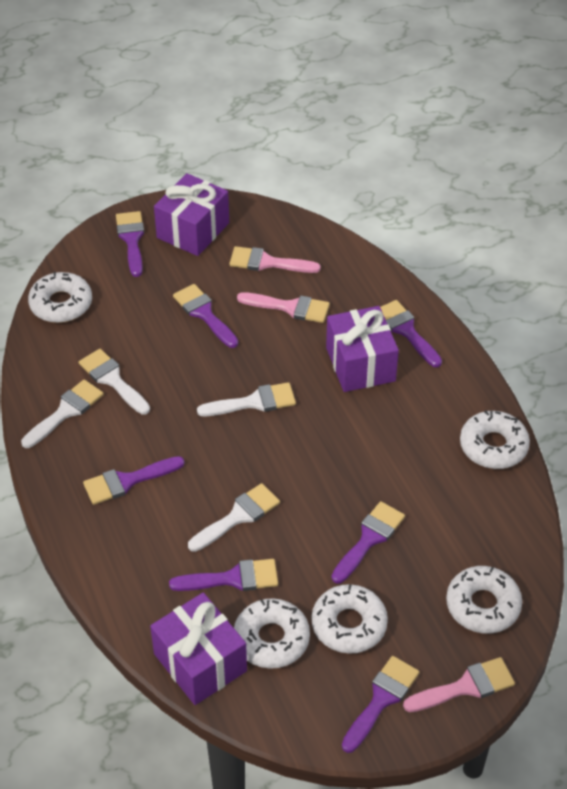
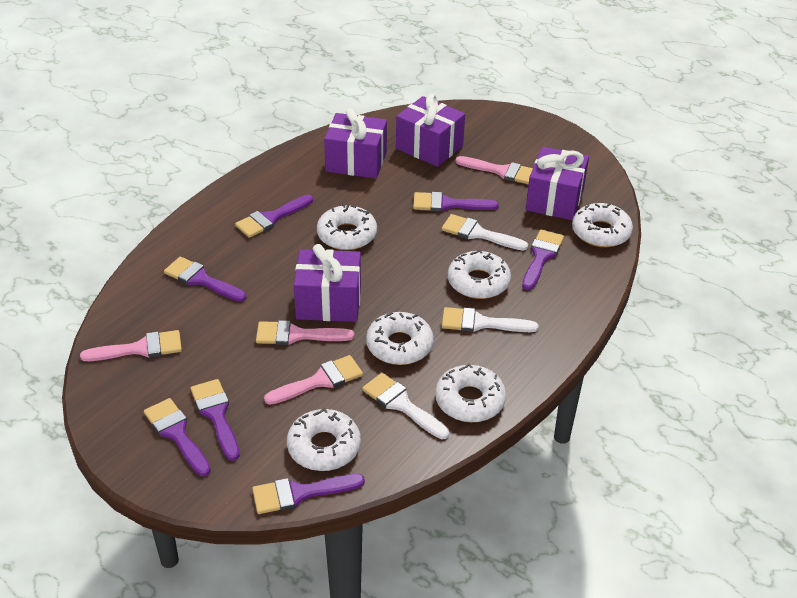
pink brush: 3 -> 4
purple gift: 3 -> 4
white brush: 4 -> 3
white donut: 5 -> 6

